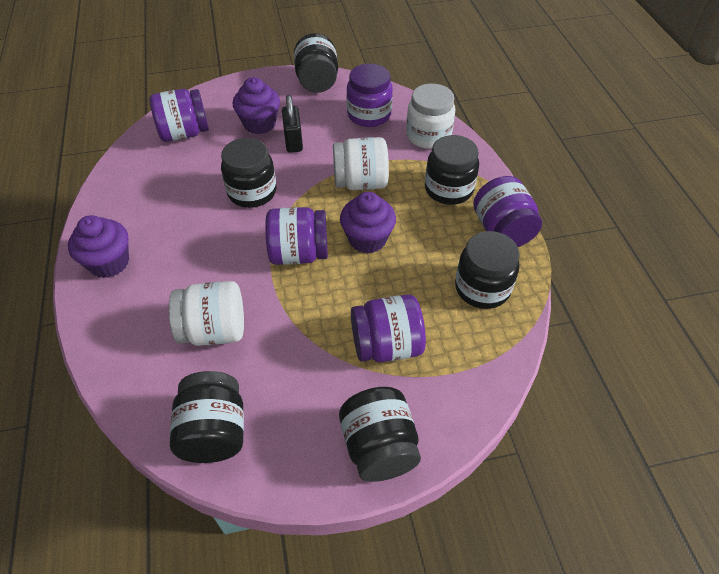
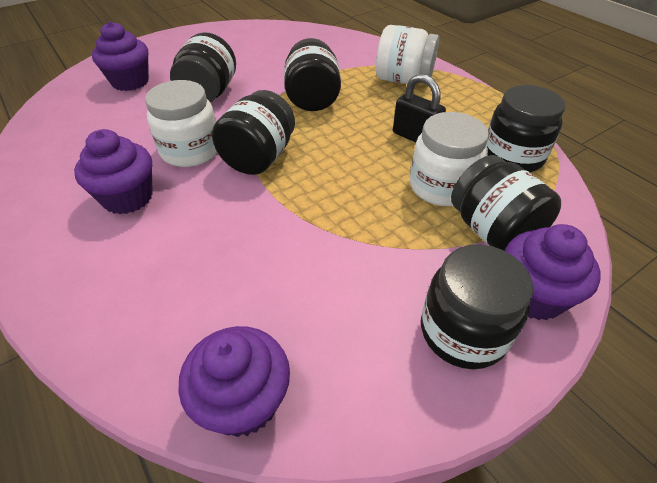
purple cupcake: 3 -> 4
purple jar: 5 -> 0

